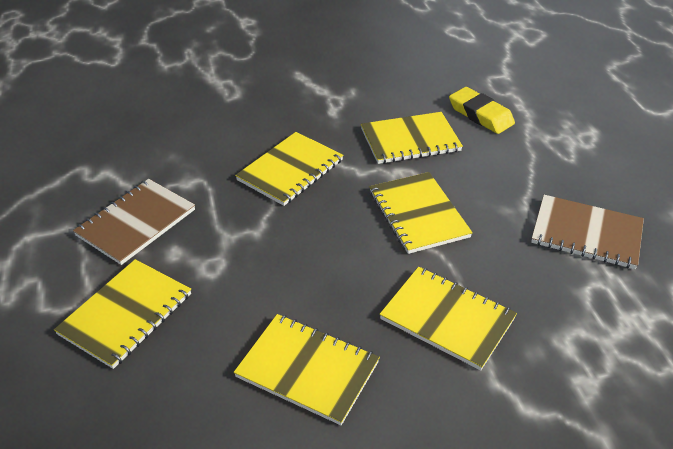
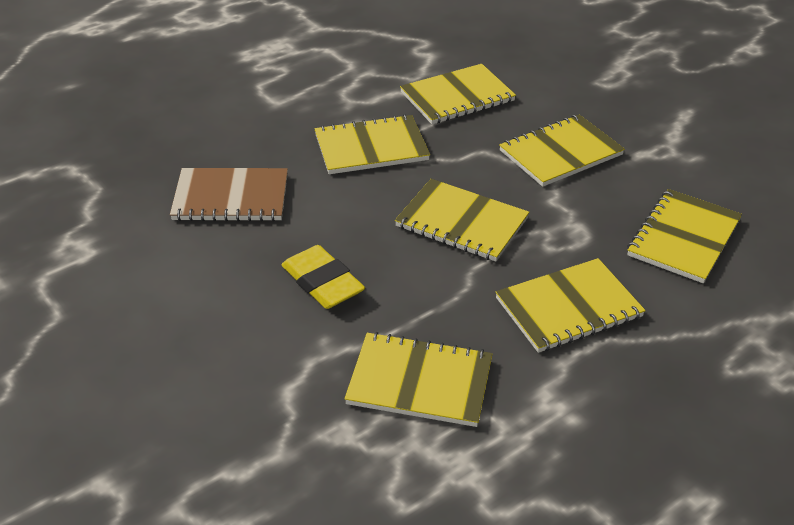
brown notebook: 2 -> 1
yellow notebook: 6 -> 7

